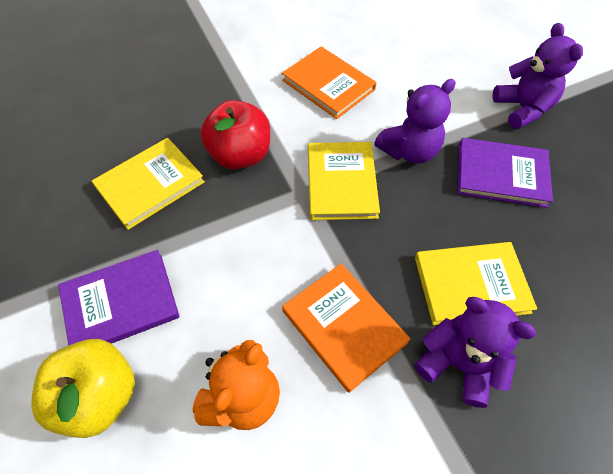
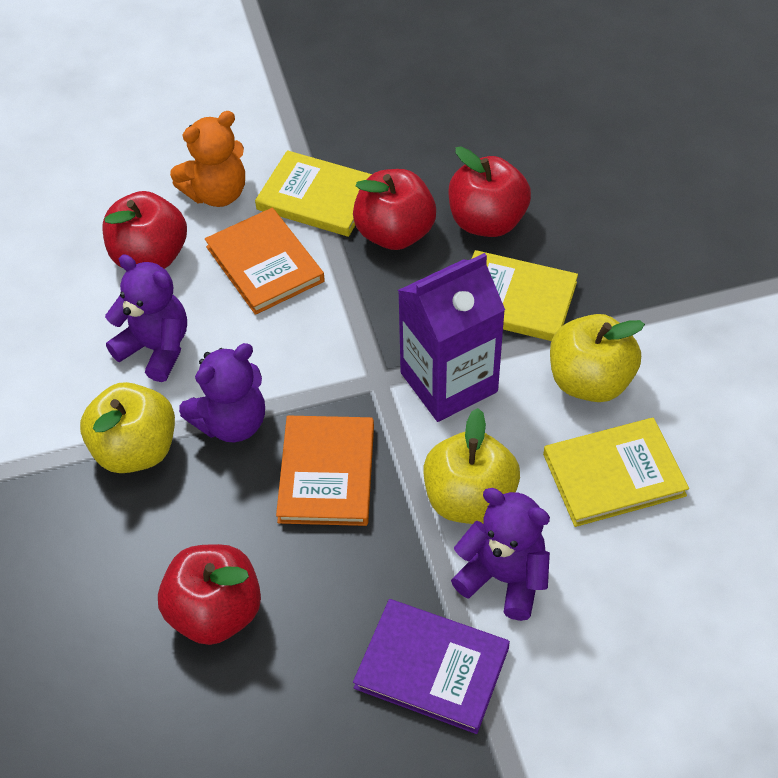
purple book: 2 -> 1
purple carton: 0 -> 1
red apple: 1 -> 4
yellow apple: 1 -> 3

